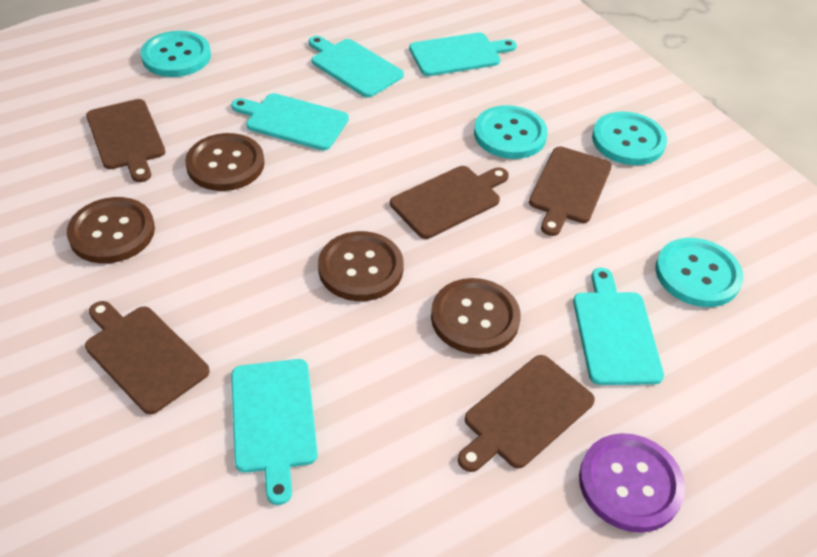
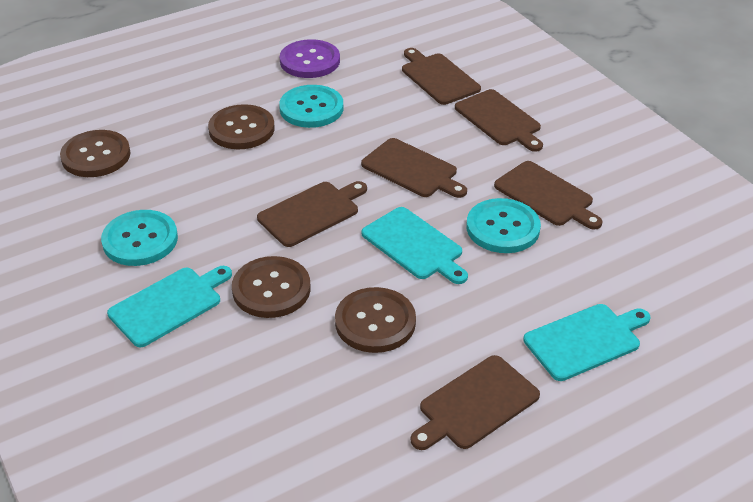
brown cutting board: 5 -> 6
turquoise button: 4 -> 3
turquoise cutting board: 5 -> 3

